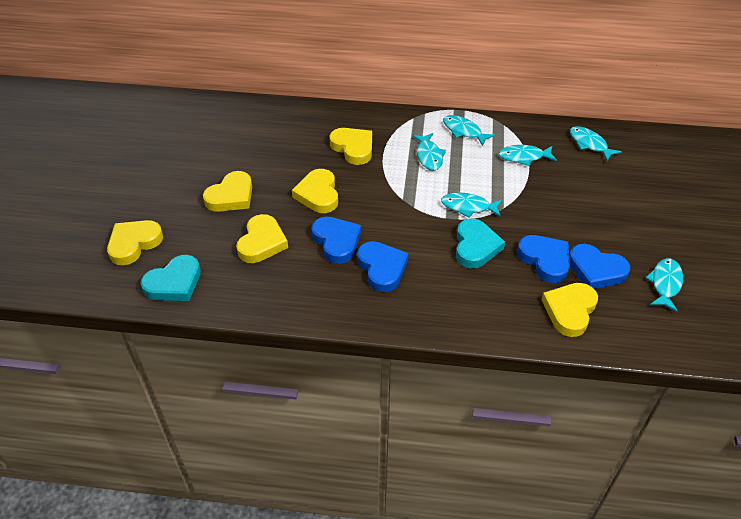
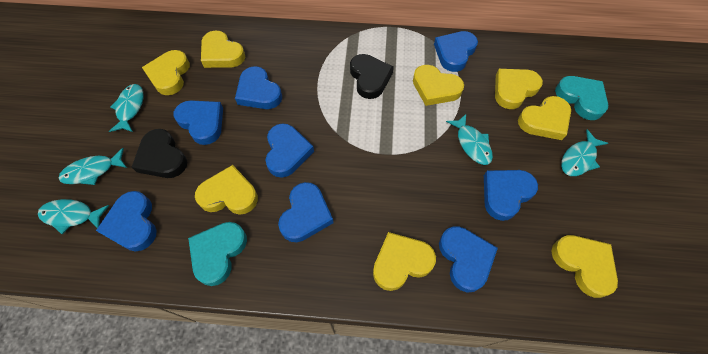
black heart: 0 -> 2
blue heart: 4 -> 8
turquoise fish: 6 -> 5
yellow heart: 6 -> 8

